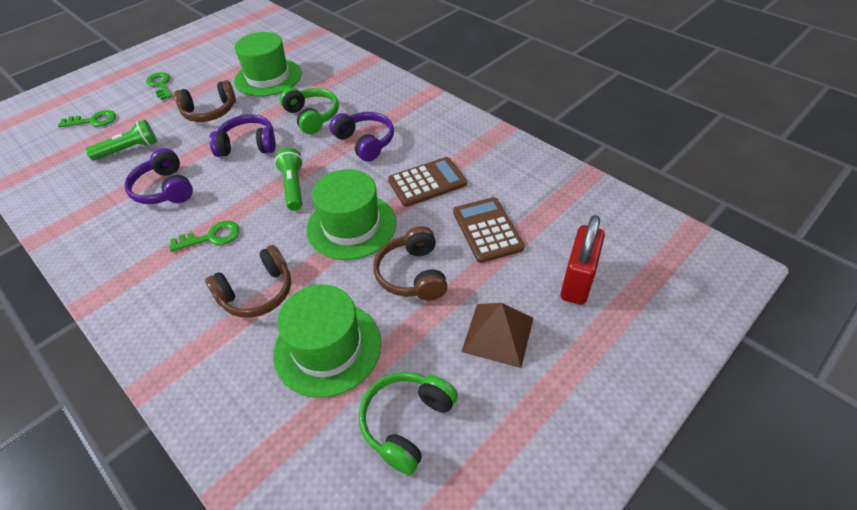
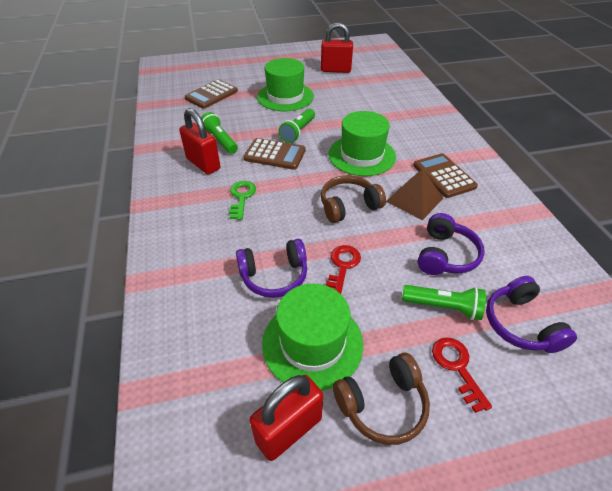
brown calculator: 2 -> 3
brown headphones: 3 -> 2
green flashlight: 2 -> 3
green headphones: 2 -> 0
green key: 3 -> 1
red key: 0 -> 2
red padlock: 1 -> 3

